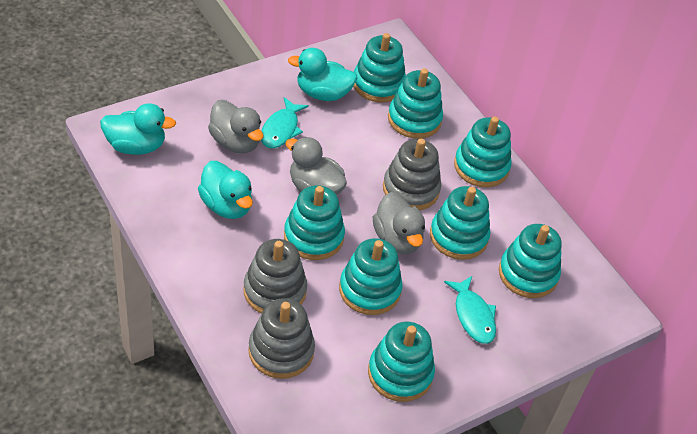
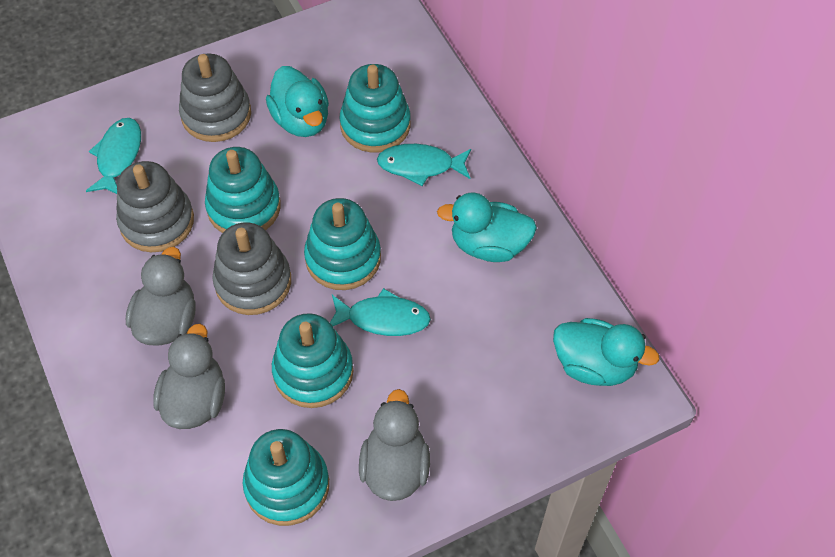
turquoise fish: 2 -> 3
turquoise stacking toy: 8 -> 5

